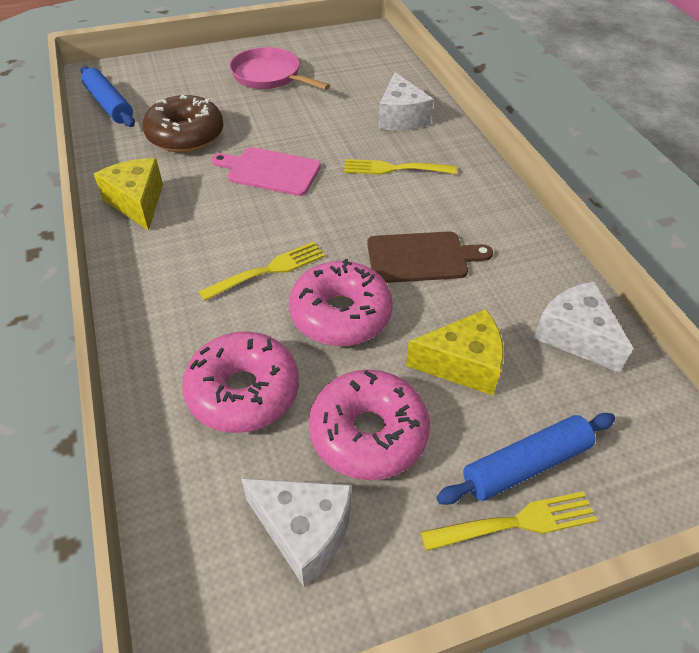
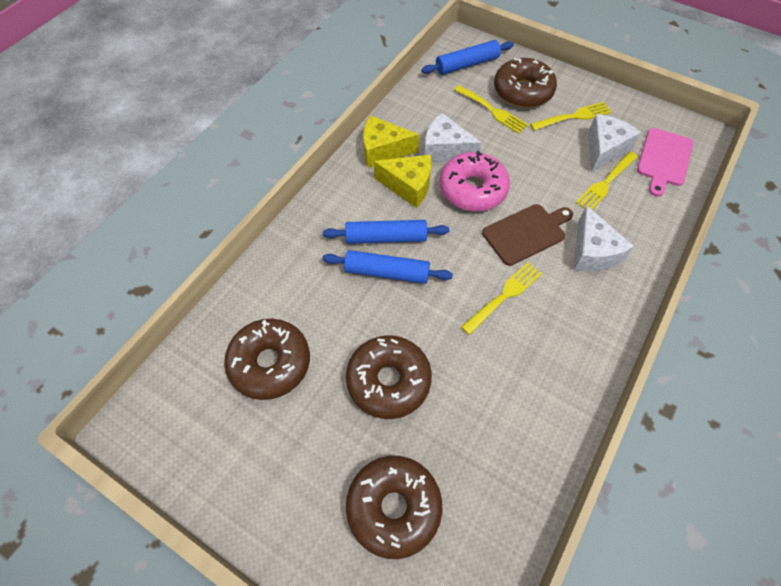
blue rolling pin: 2 -> 3
brown donut: 1 -> 4
pink donut: 3 -> 1
pink pan: 1 -> 0
yellow fork: 3 -> 4

